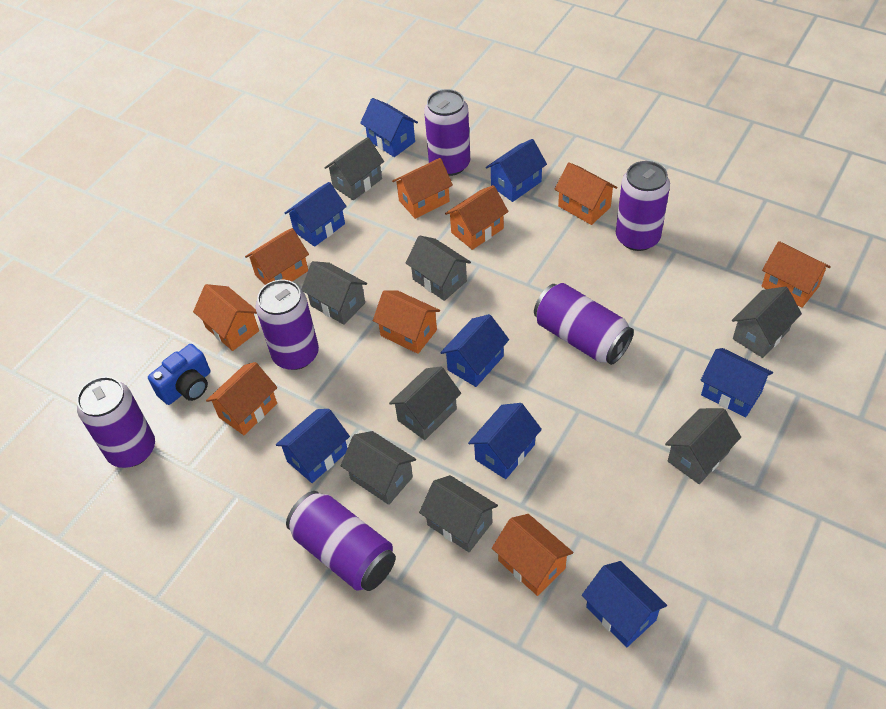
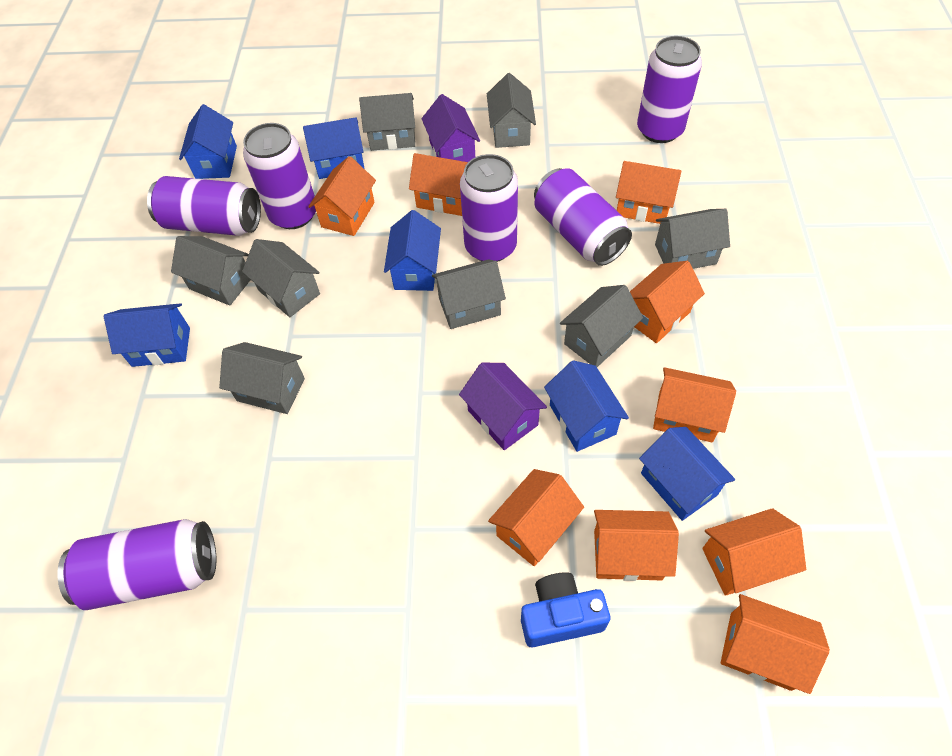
blue house: 8 -> 6
purple house: 0 -> 2

